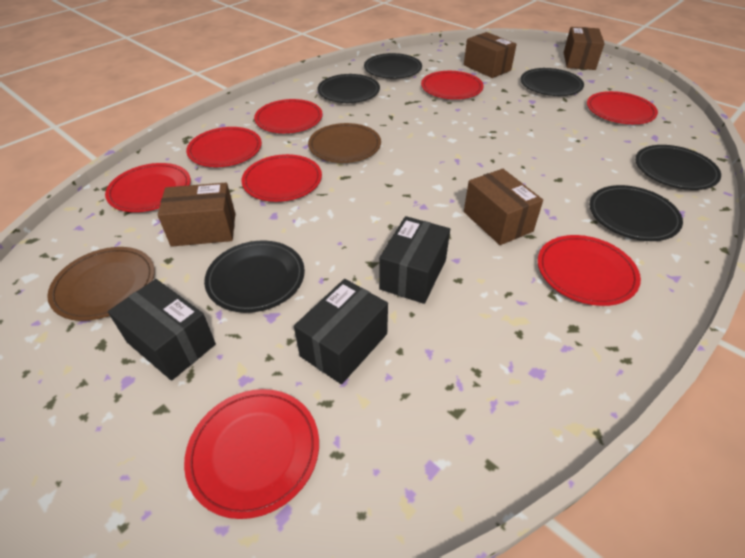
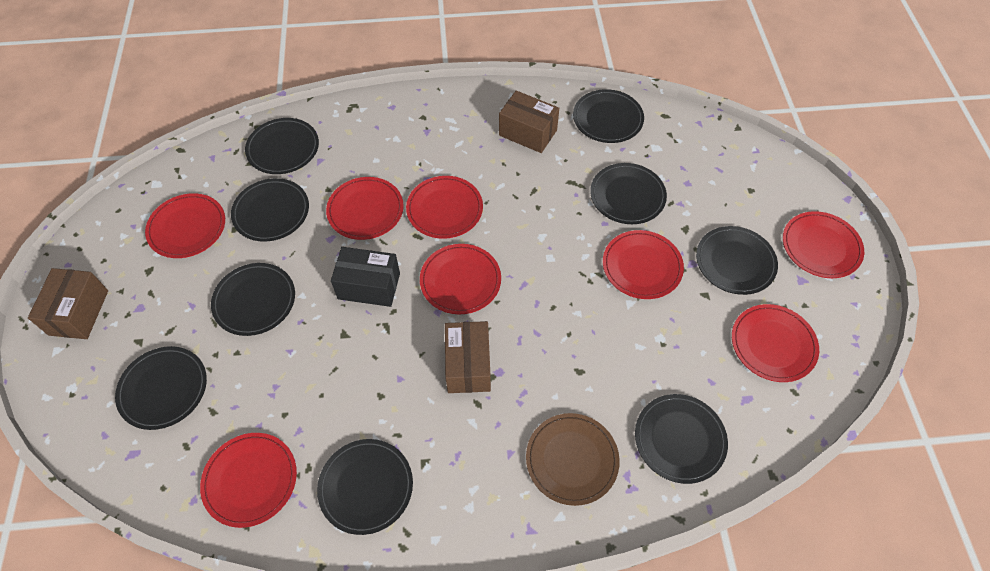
black box: 3 -> 1
black plate: 6 -> 9
brown box: 4 -> 3
brown plate: 2 -> 1

